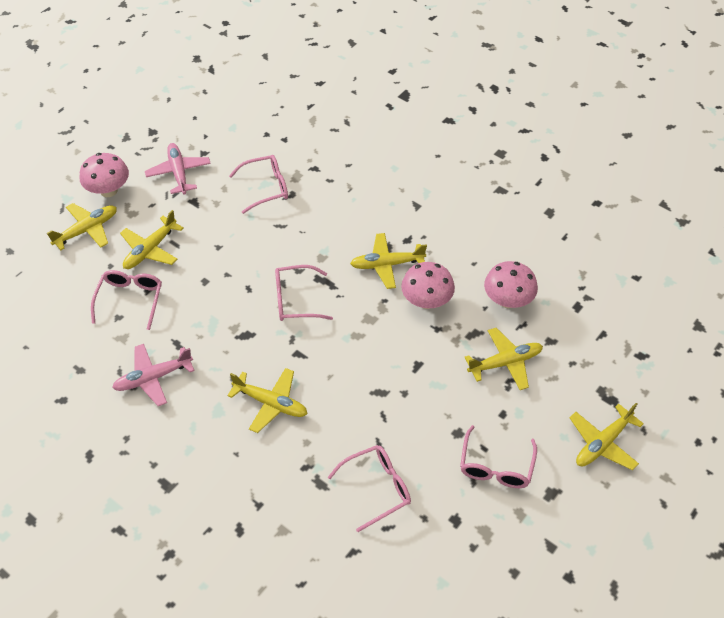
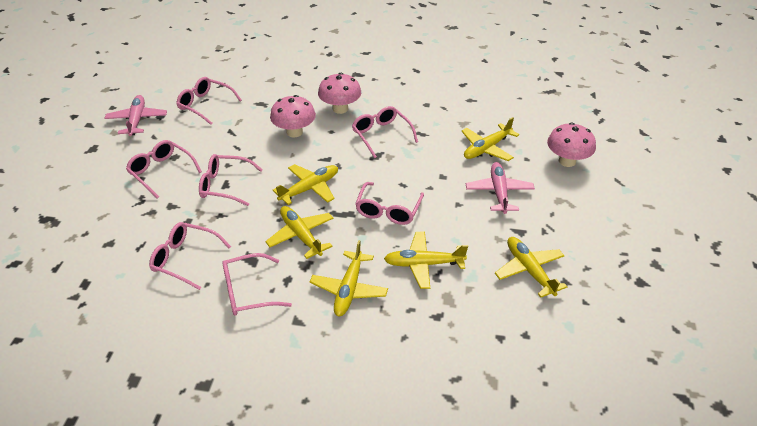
pink glasses: 5 -> 7

